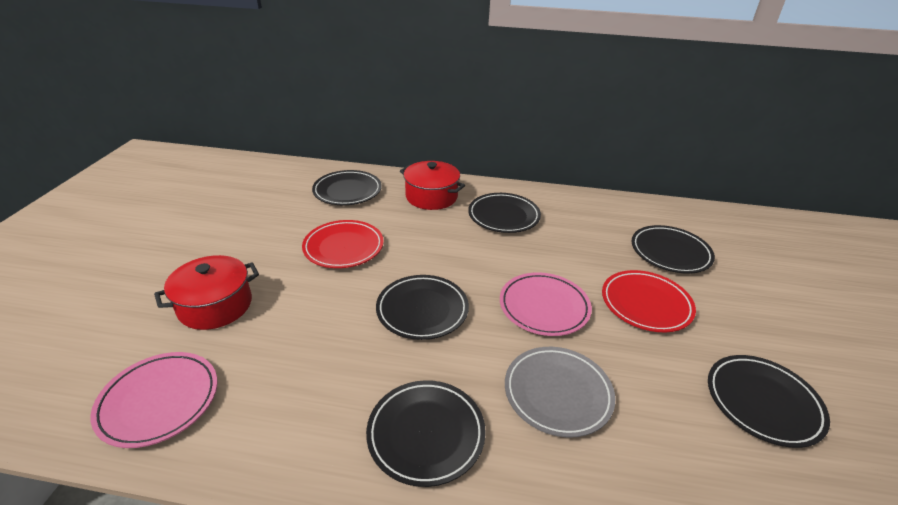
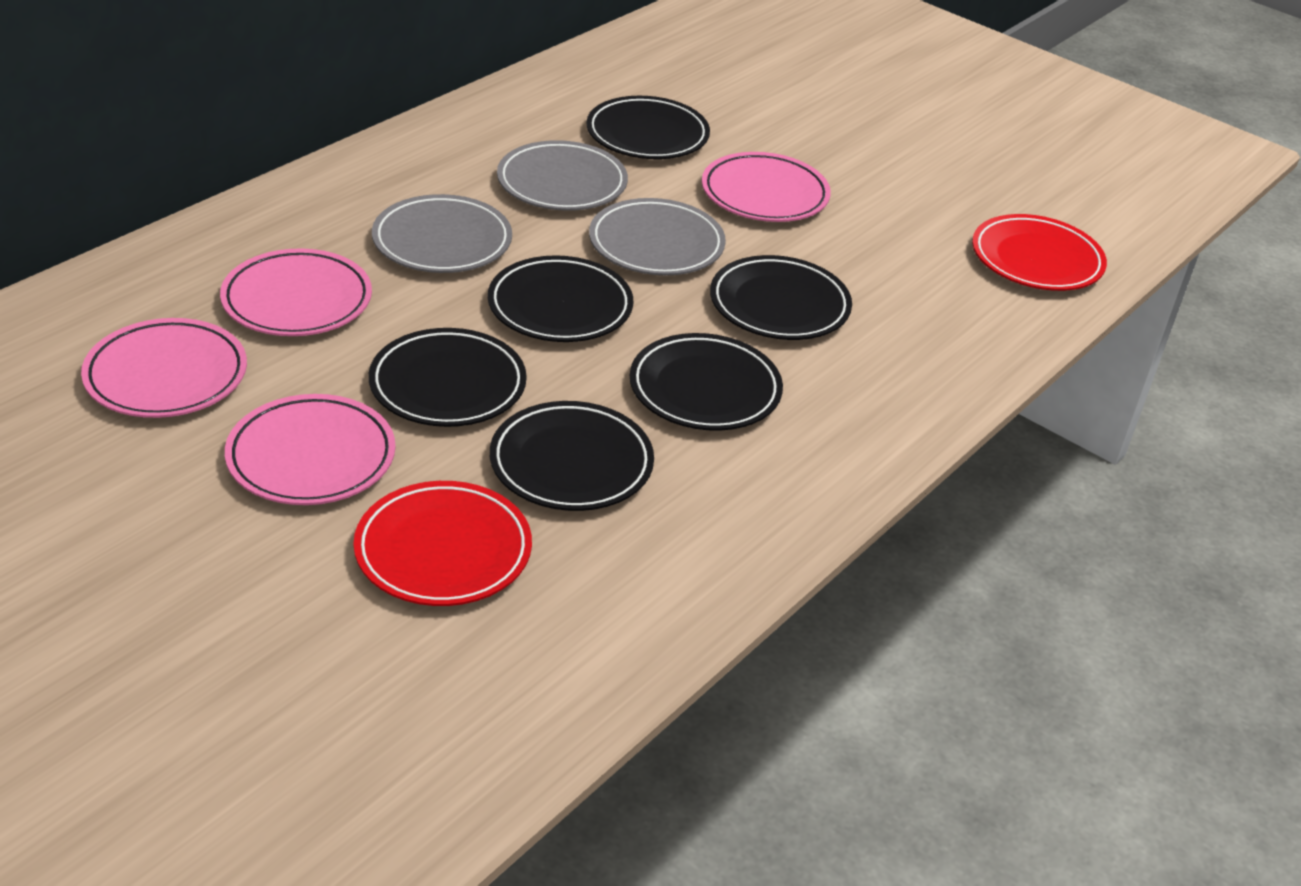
grey plate: 1 -> 3
pink plate: 2 -> 4
red pot: 2 -> 0

